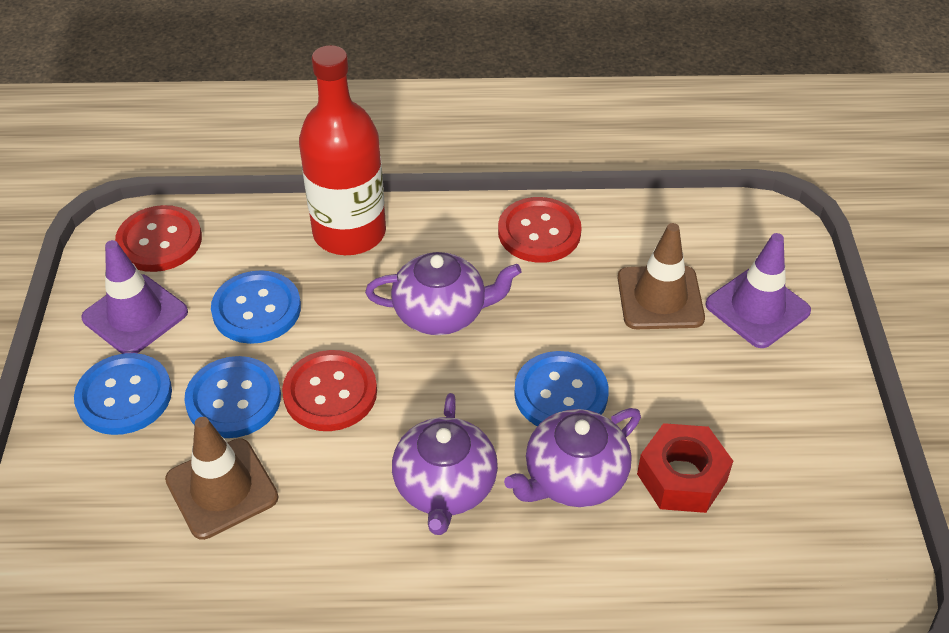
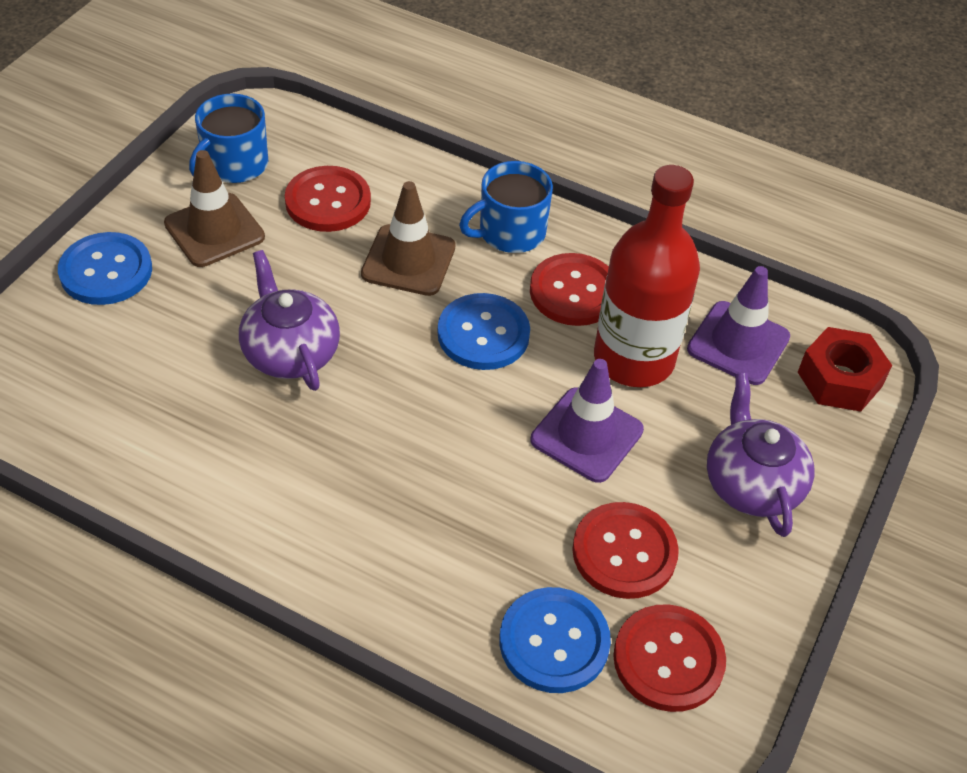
blue button: 4 -> 3
blue mug: 0 -> 2
purple teapot: 3 -> 2
red button: 3 -> 4

